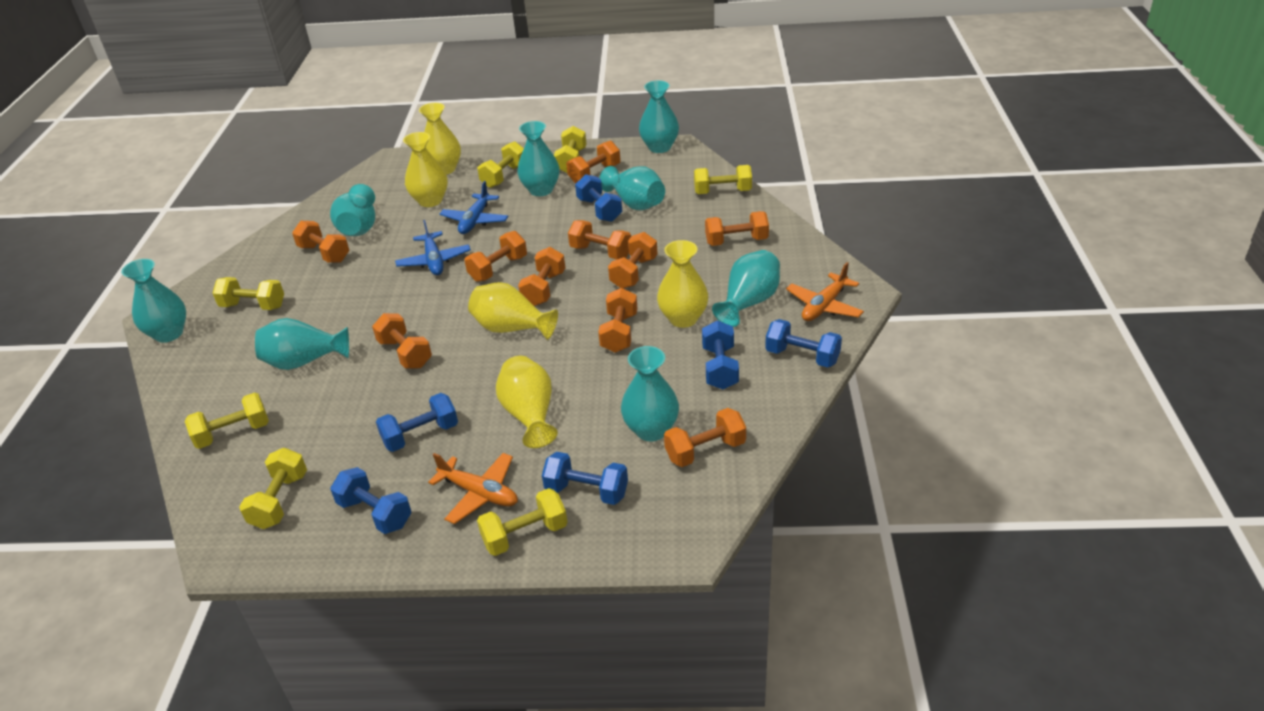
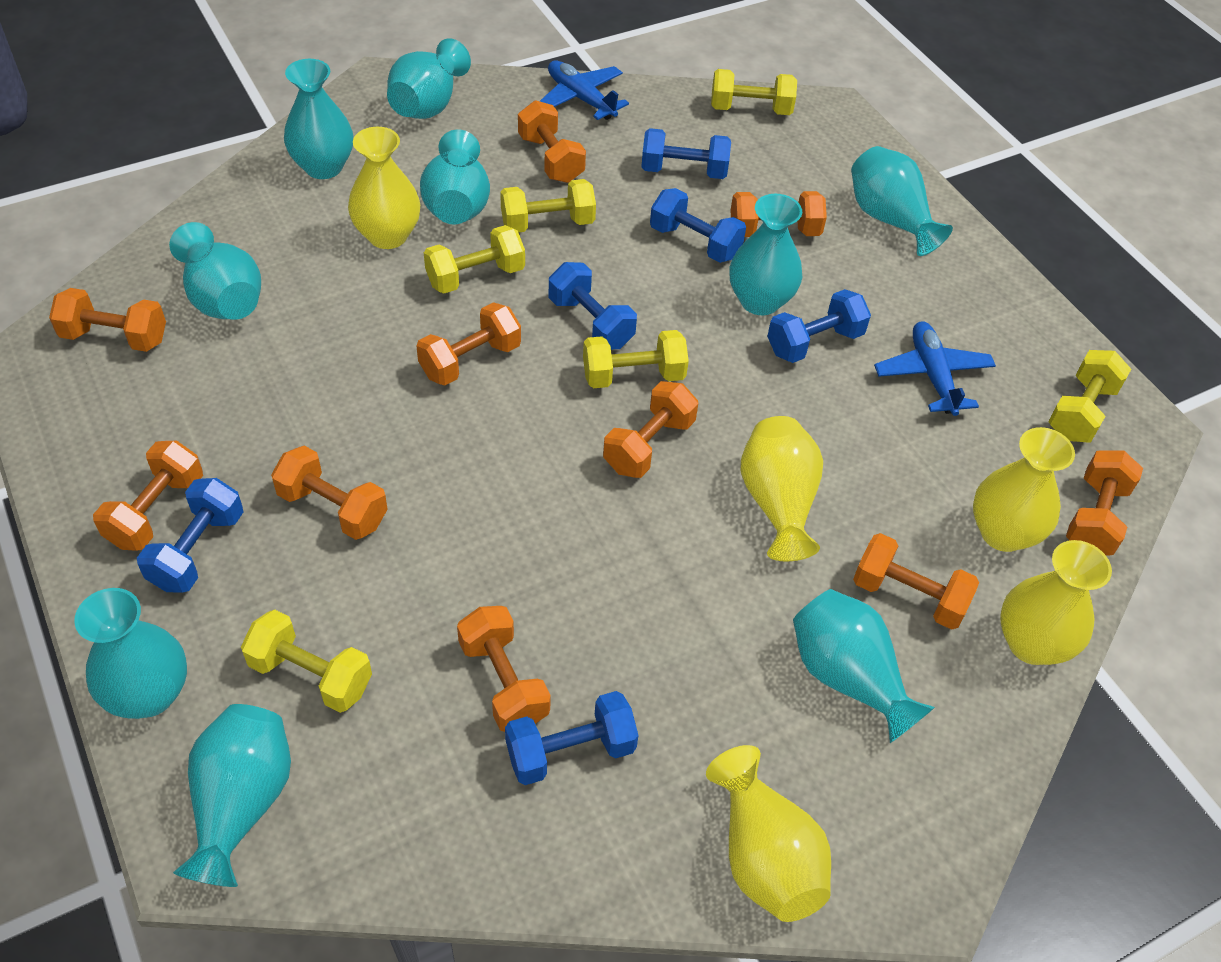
orange plane: 2 -> 0
turquoise vase: 8 -> 9
yellow dumbbell: 7 -> 6

